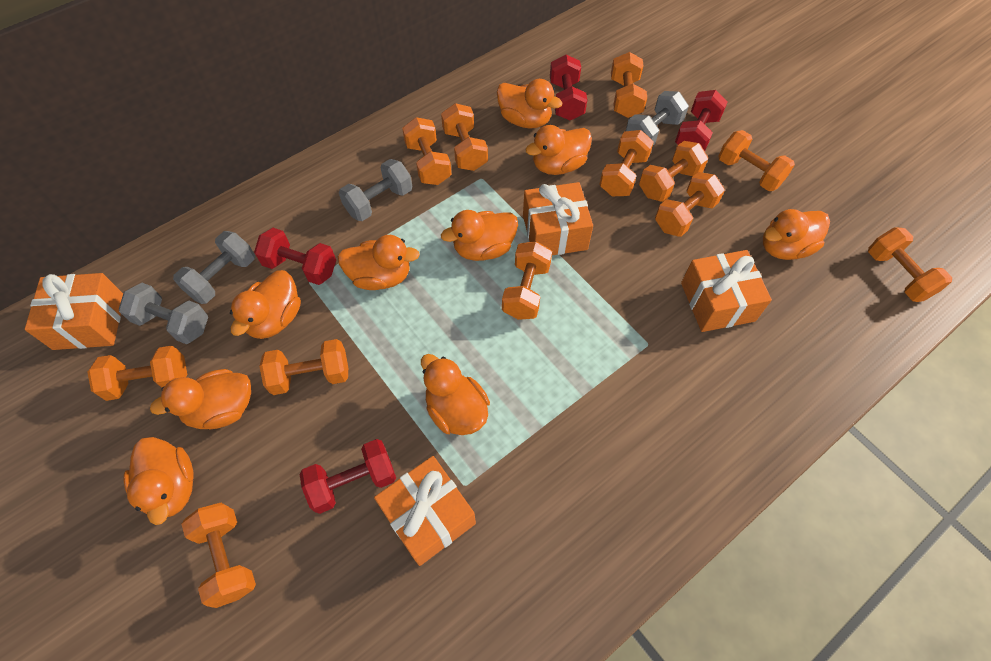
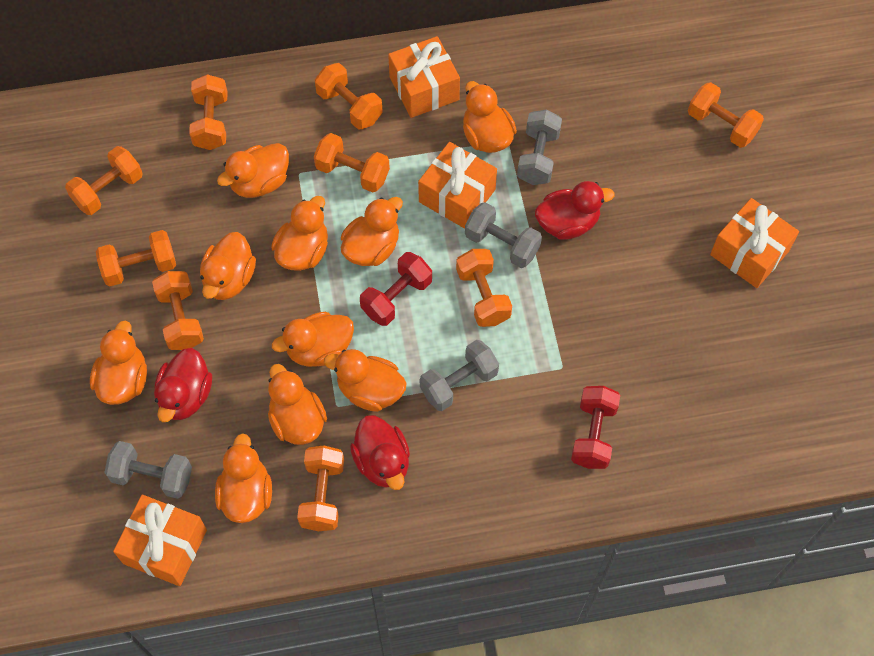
orange duck: 9 -> 10
orange dumbbell: 12 -> 9
red duck: 0 -> 3
red dumbbell: 4 -> 2

